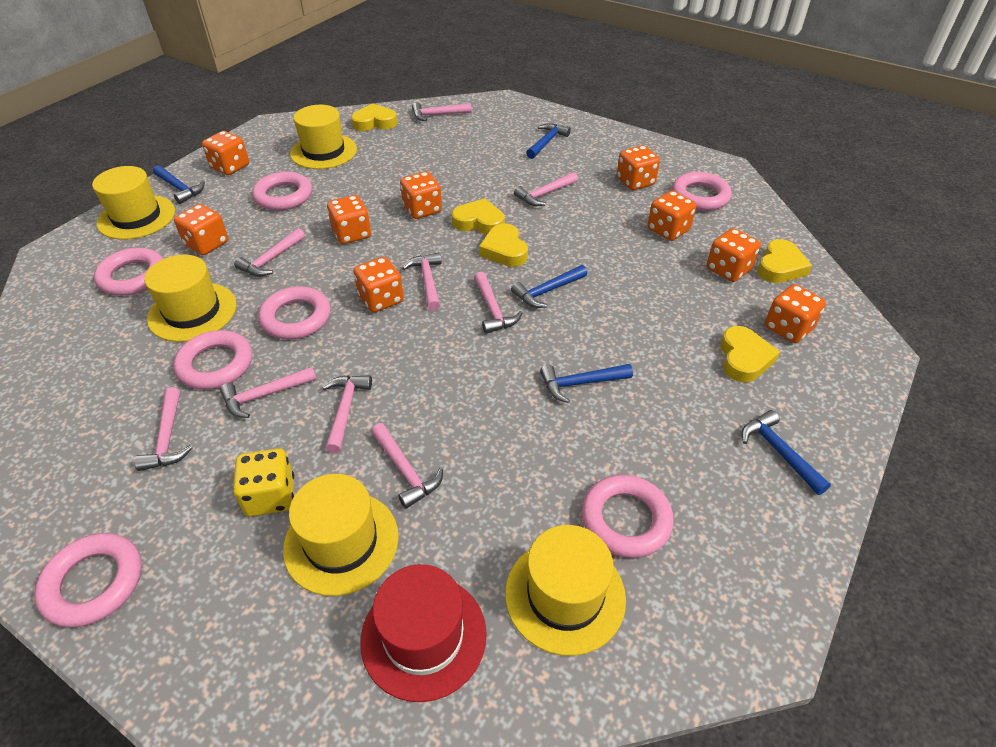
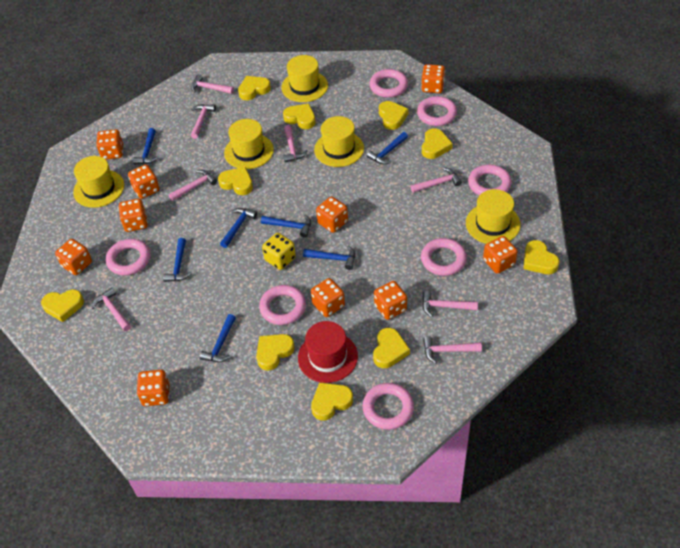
blue hammer: 5 -> 7
orange dice: 9 -> 10
pink hammer: 9 -> 8
yellow heart: 5 -> 10

